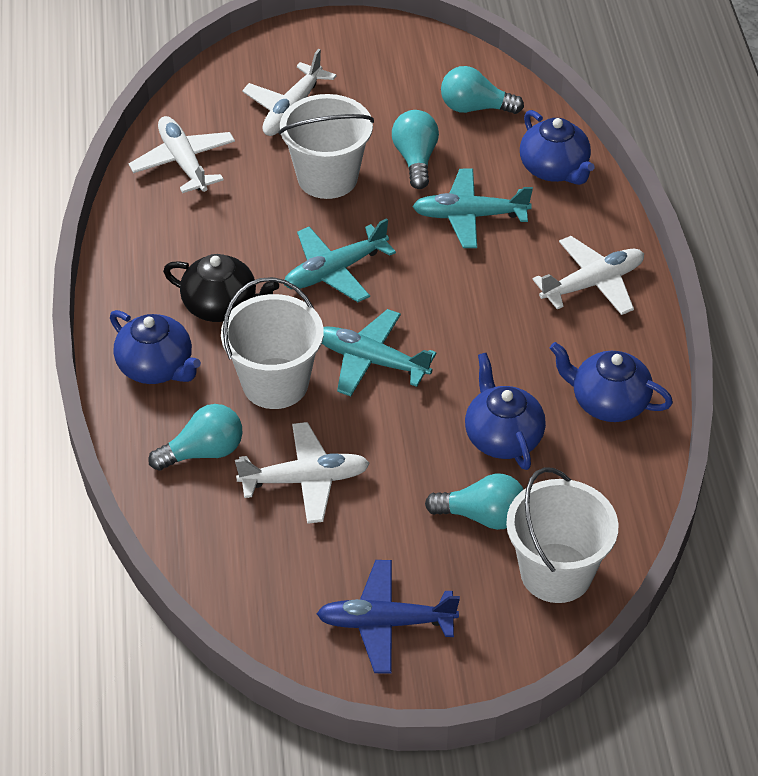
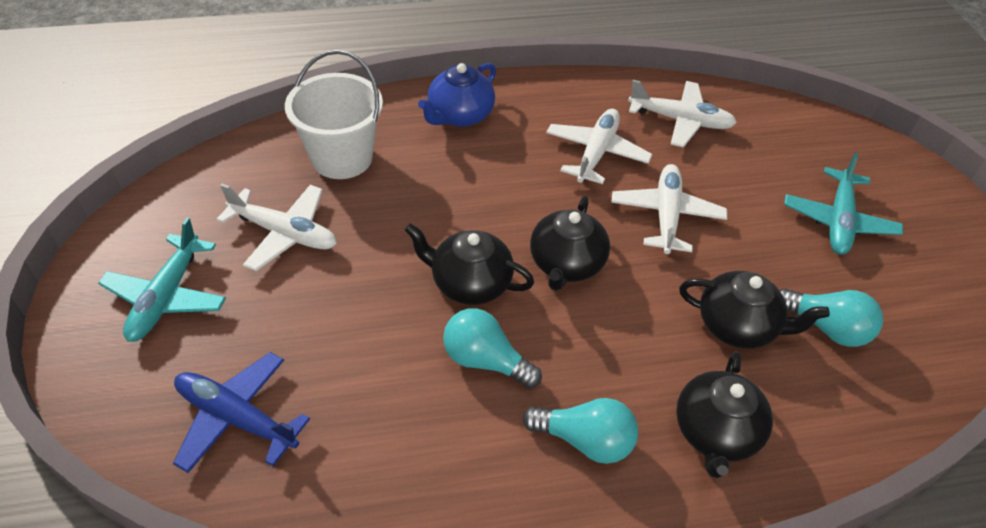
black teapot: 1 -> 4
blue teapot: 4 -> 1
turquoise light bulb: 4 -> 3
turquoise plane: 3 -> 2
white bucket: 3 -> 1

